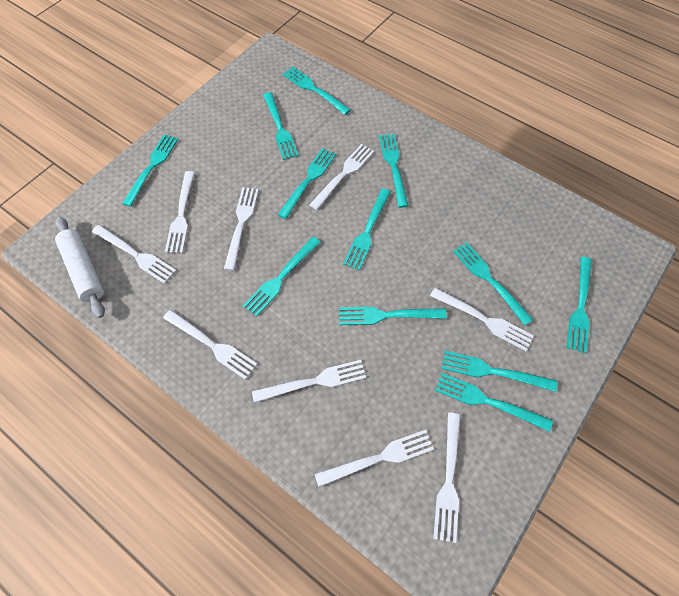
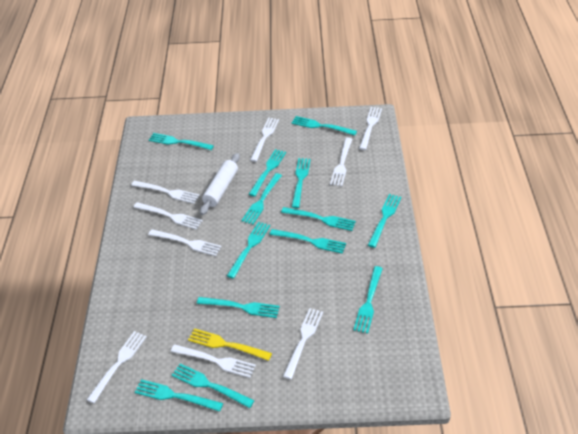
turquoise fork: 12 -> 13
yellow fork: 0 -> 1

